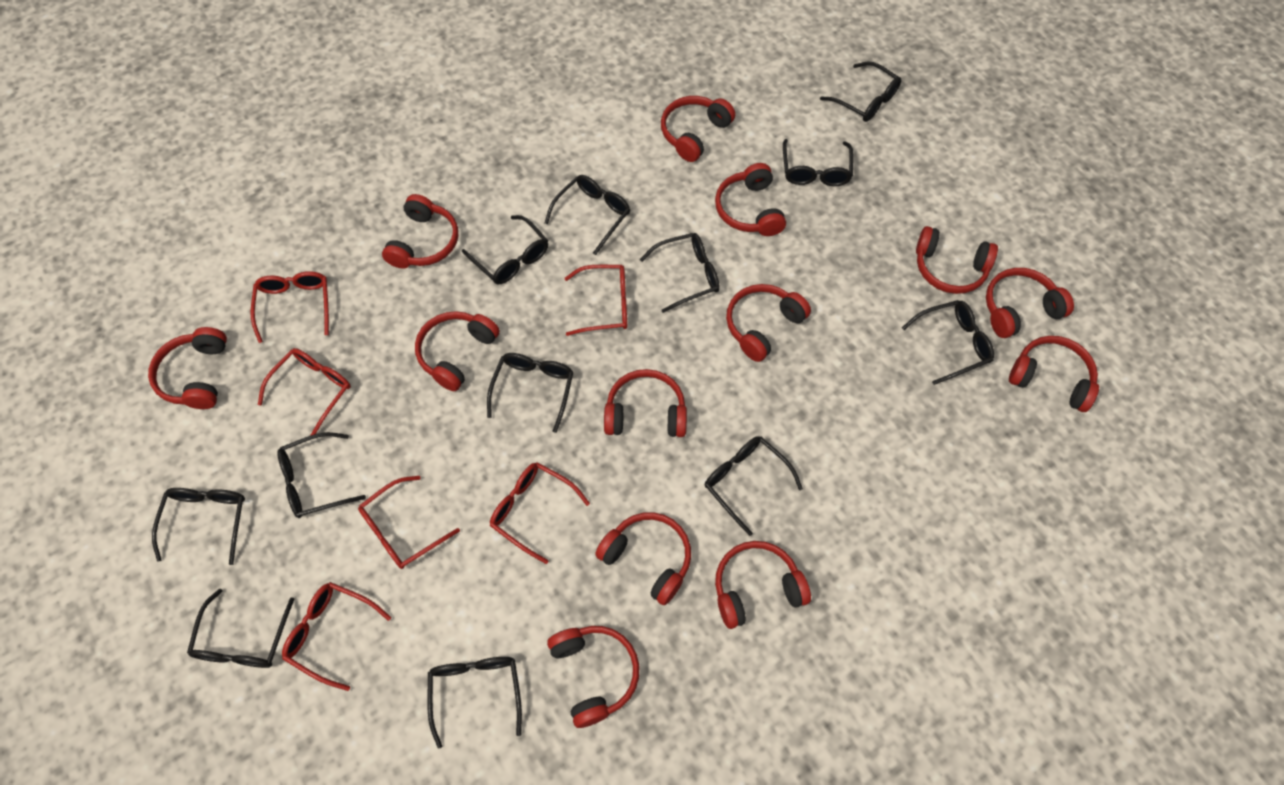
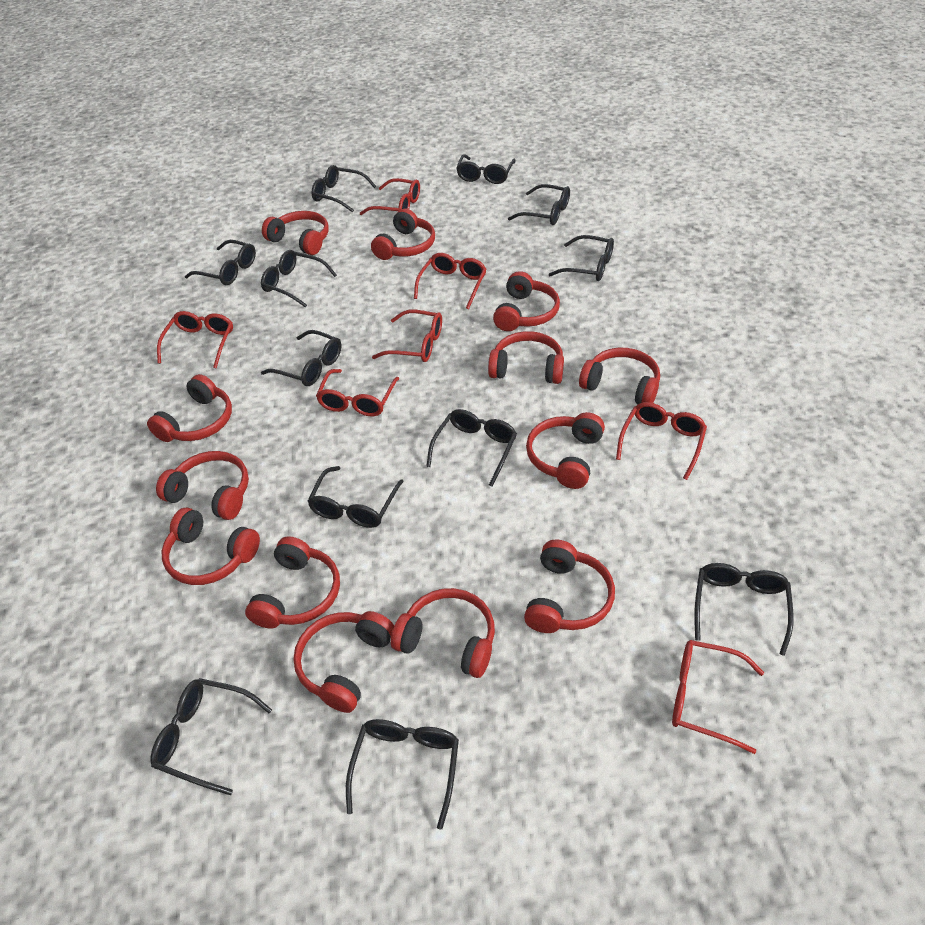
red glasses: 6 -> 7

